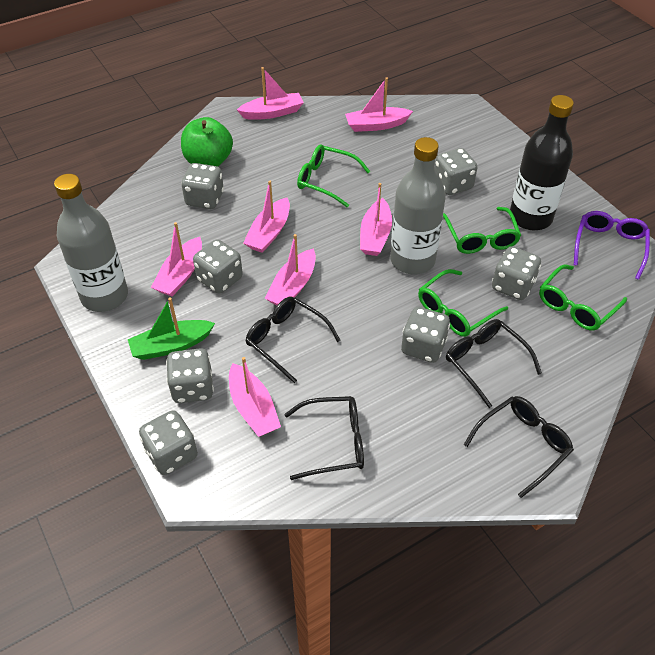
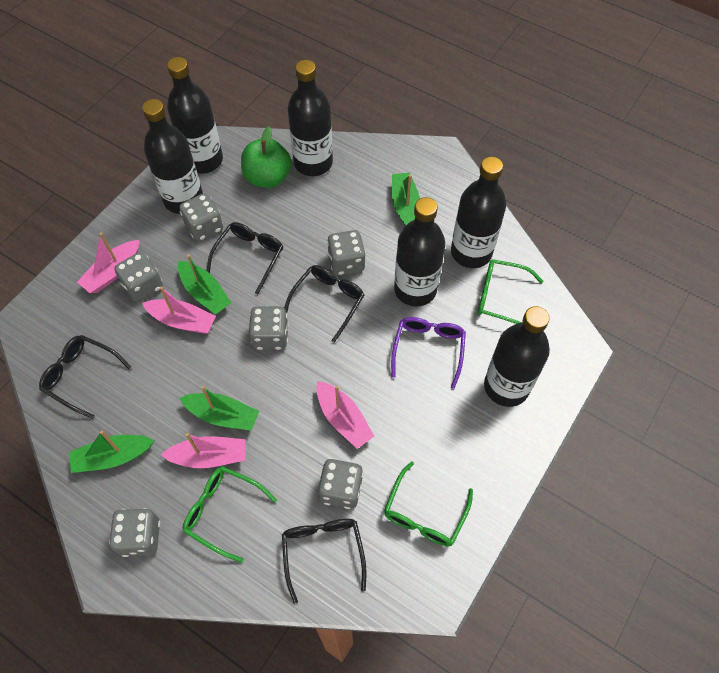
black bottle: 1 -> 6
green boat: 1 -> 4
green glasses: 4 -> 3
grey bottle: 2 -> 0
grey dice: 7 -> 6
pink boat: 7 -> 4

